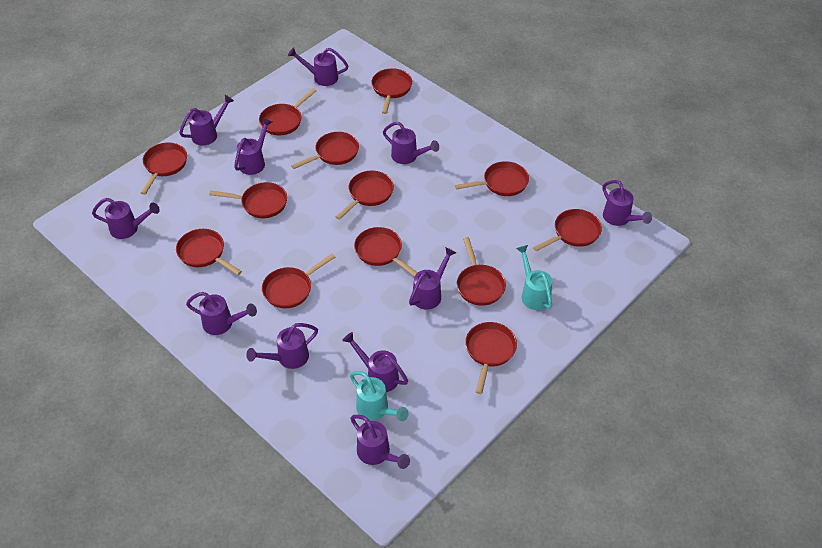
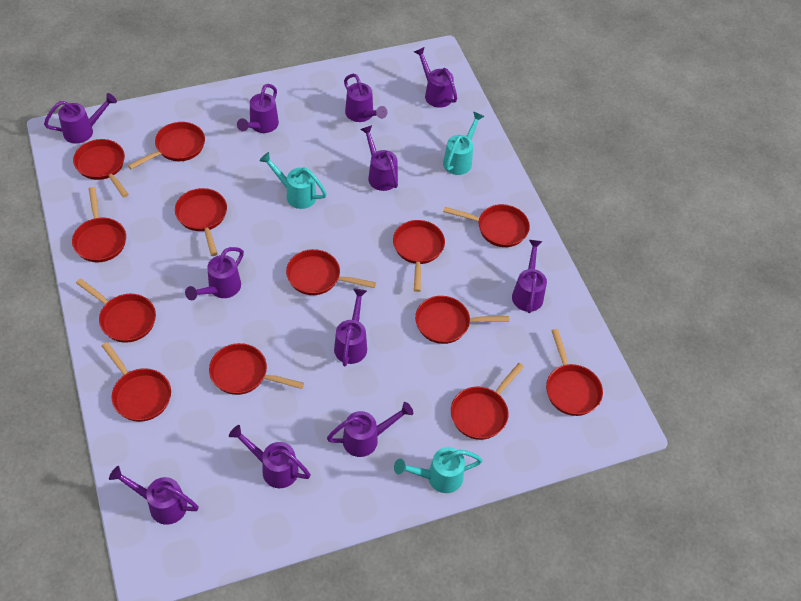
turquoise watering can: 2 -> 3

